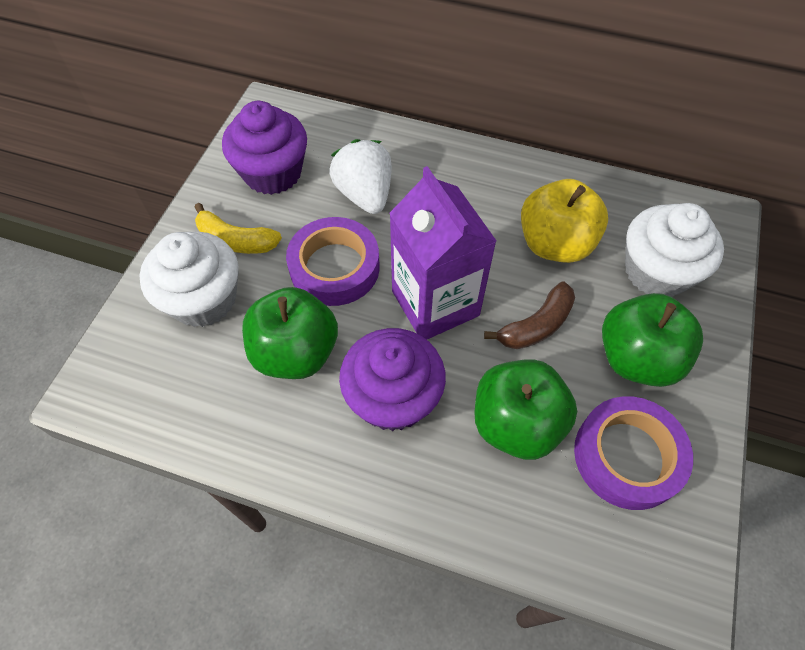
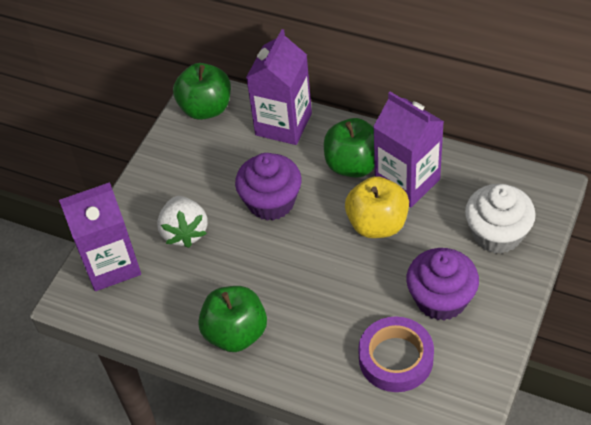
brown banana: 1 -> 0
purple carton: 1 -> 3
purple tape: 2 -> 1
white cupcake: 2 -> 1
yellow banana: 1 -> 0

